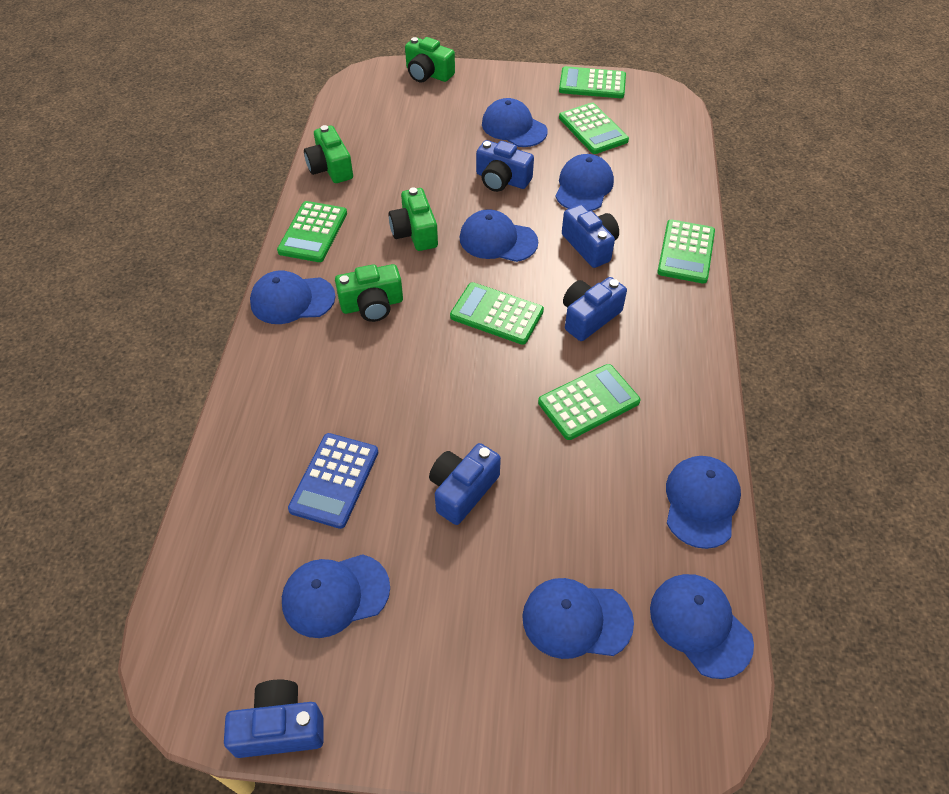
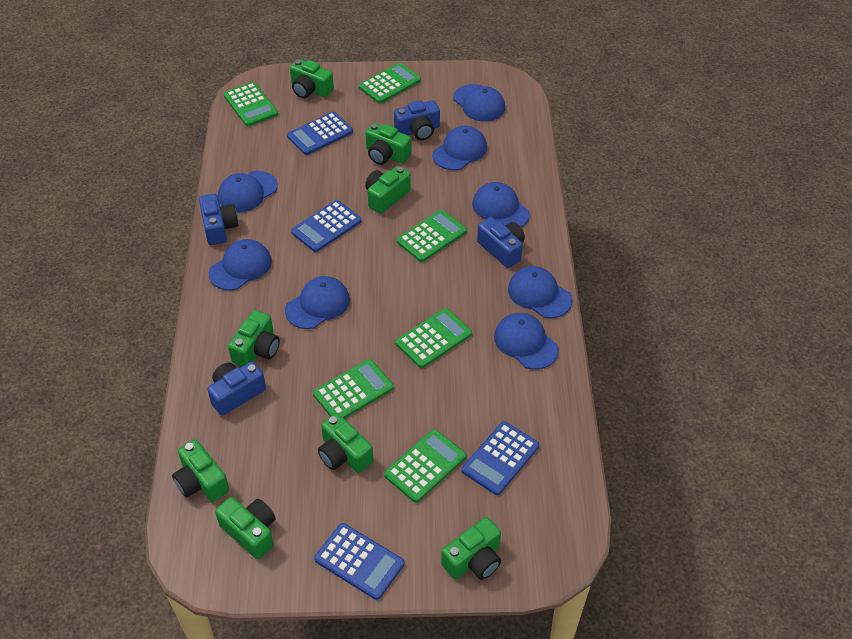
blue calculator: 1 -> 4
blue camera: 5 -> 4
green camera: 4 -> 8

